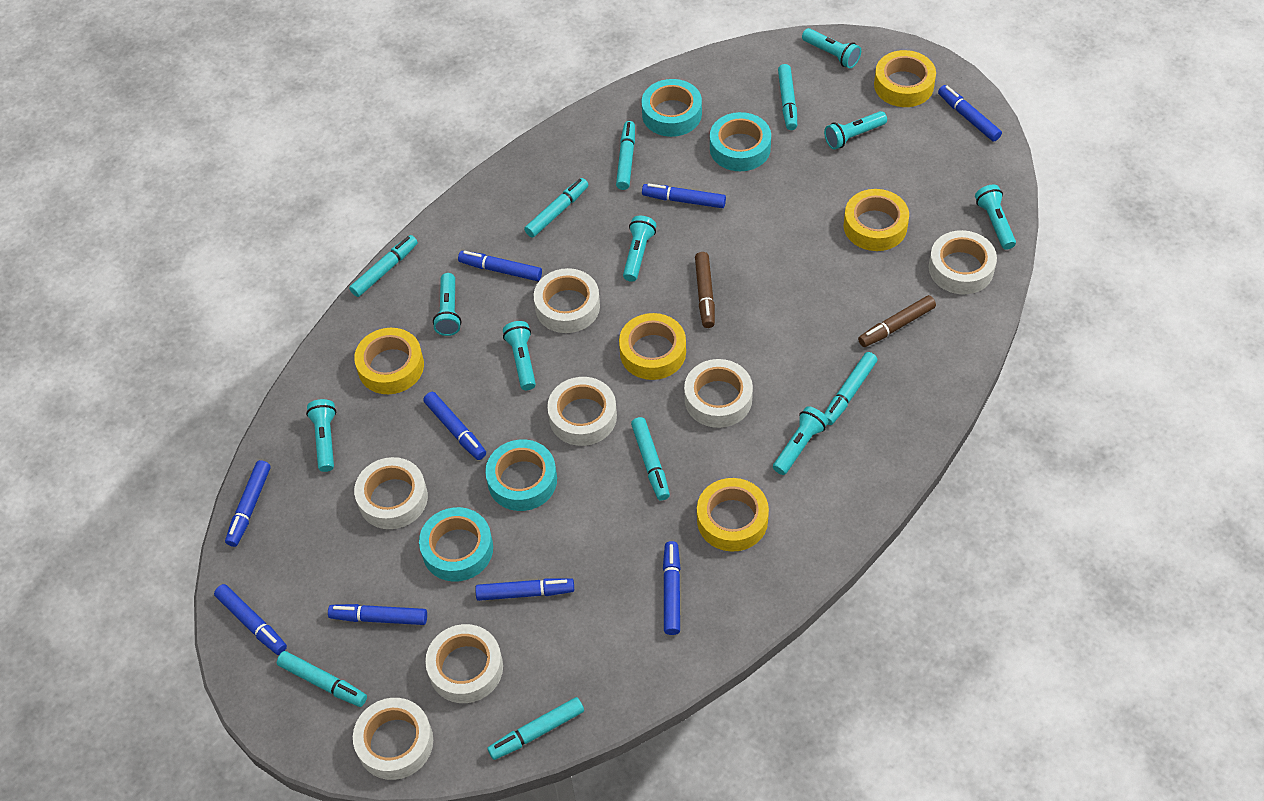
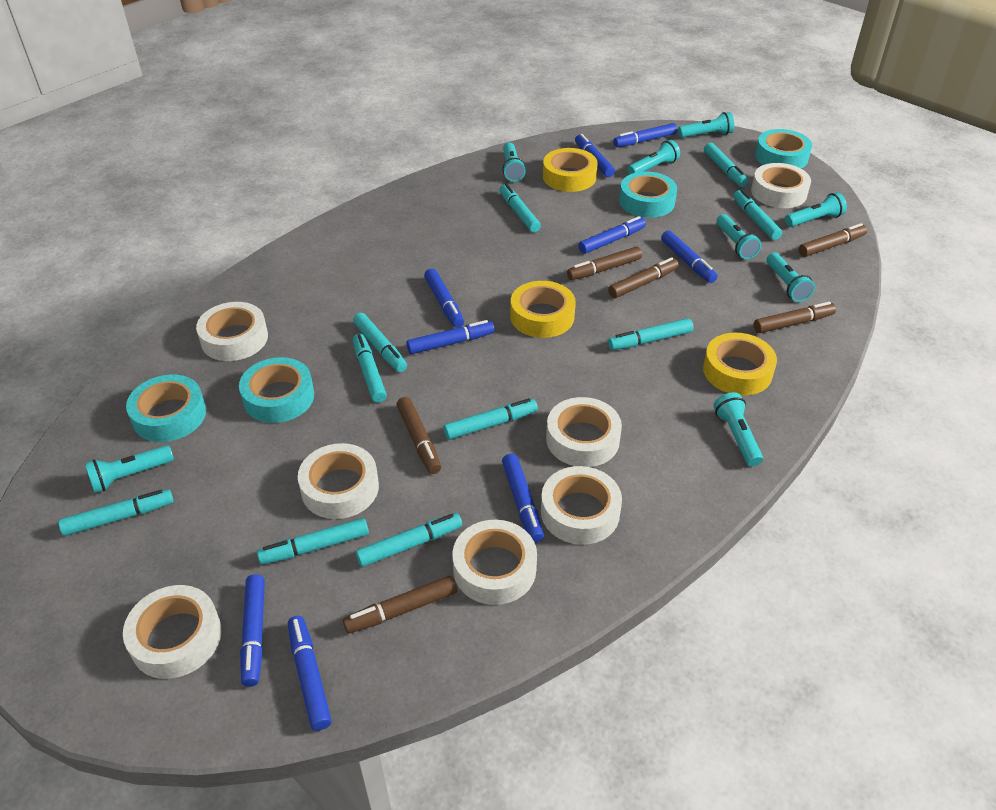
brown marker: 2 -> 6
turquoise marker: 8 -> 10
yellow tape: 5 -> 3

